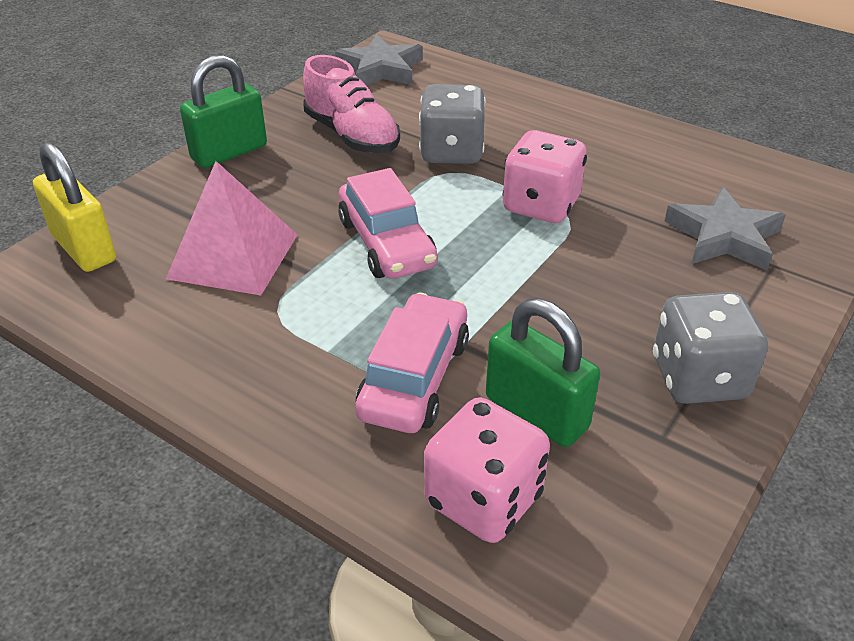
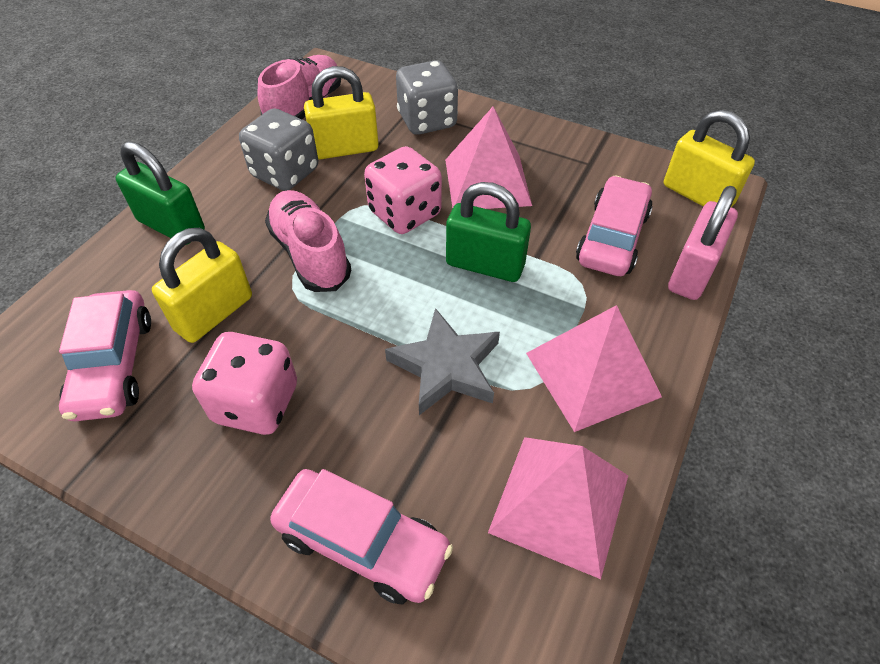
grey star: 2 -> 1
pink car: 2 -> 3
pink padlock: 0 -> 1
pink pyramid: 1 -> 3
pink shoe: 1 -> 2
yellow padlock: 1 -> 3

